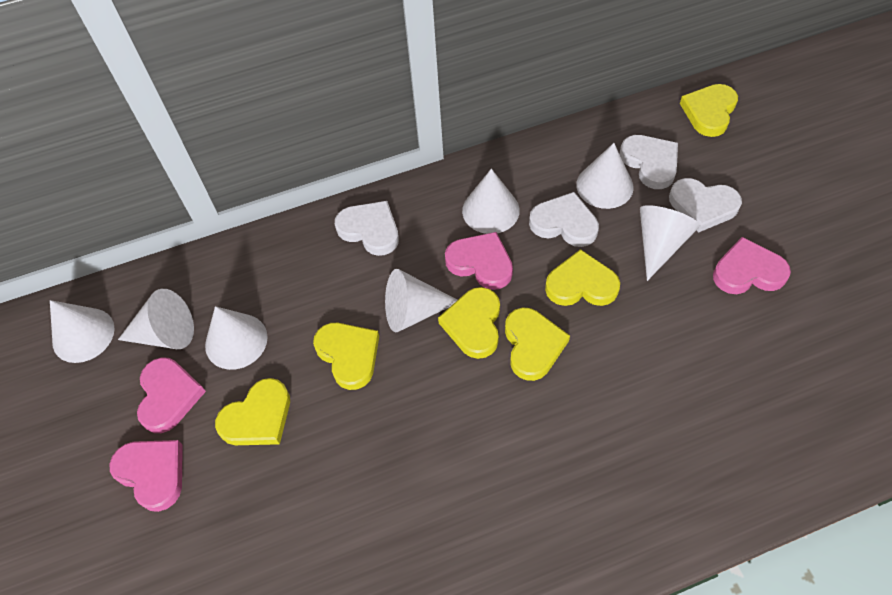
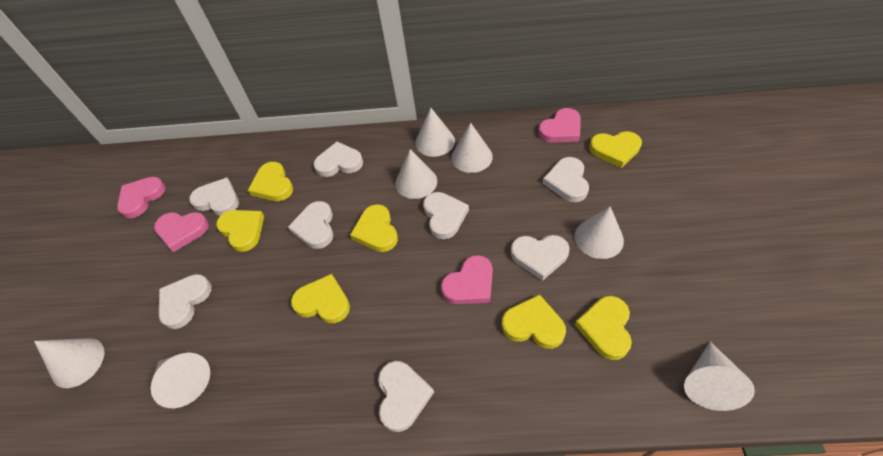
white heart: 4 -> 8
yellow heart: 6 -> 7

